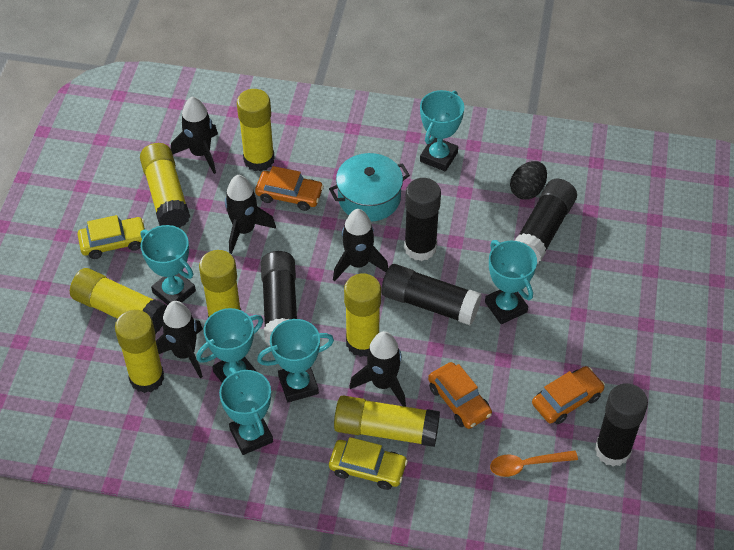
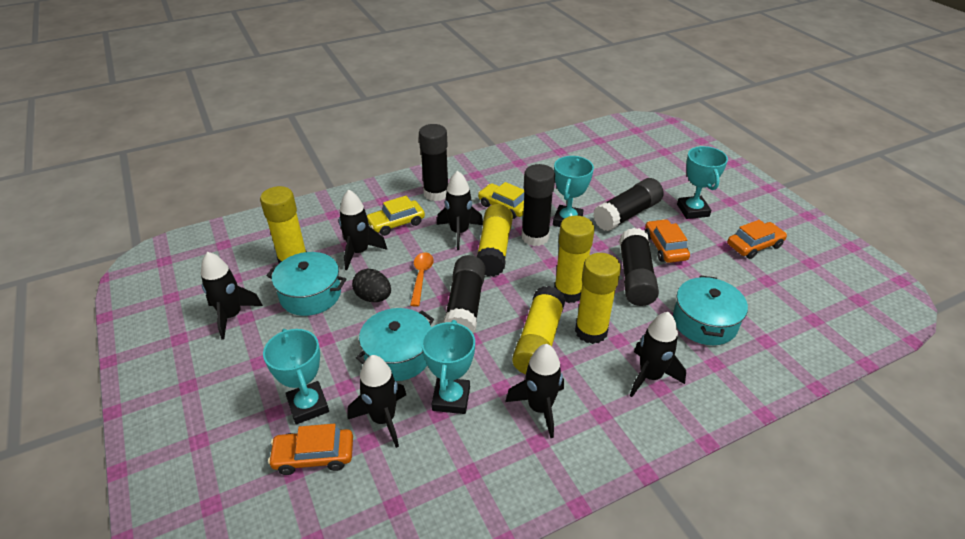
black rocket: 5 -> 6
turquoise pot: 1 -> 3
turquoise trophy: 6 -> 4
yellow glue stick: 7 -> 5

